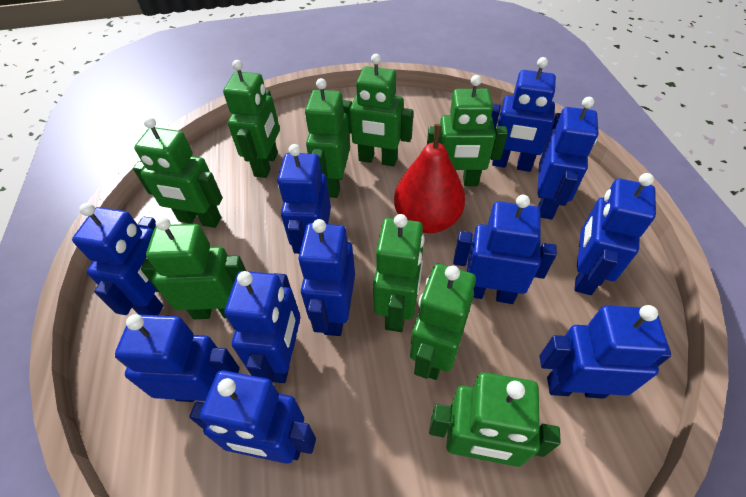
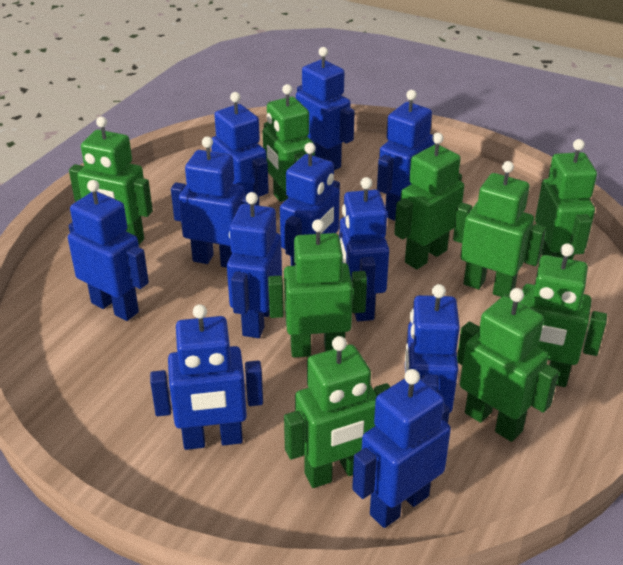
red pear: 1 -> 0

